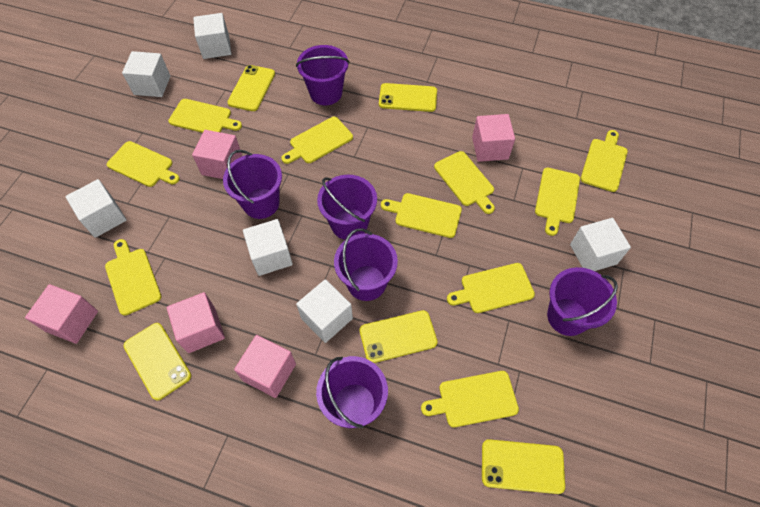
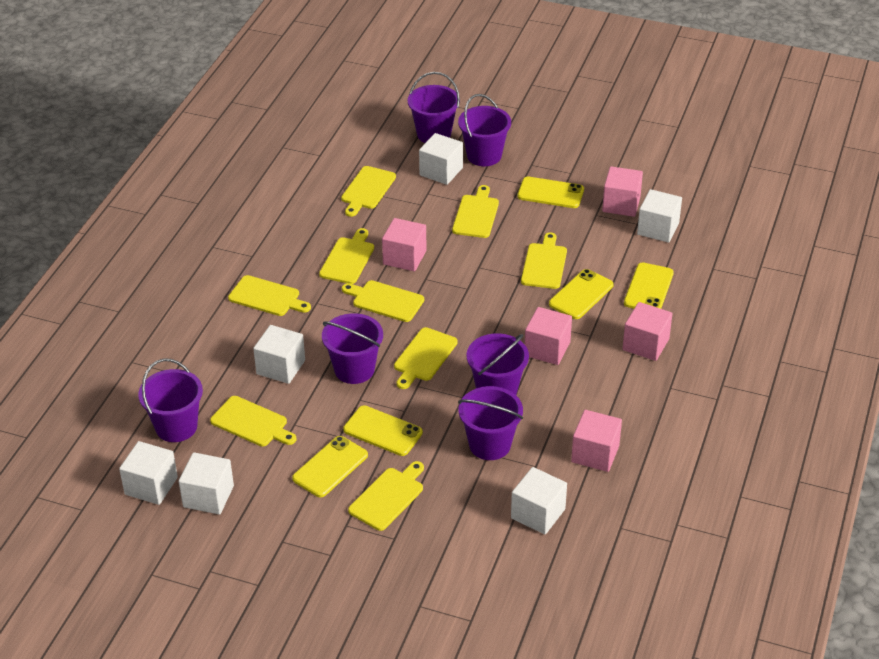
yellow cutting board: 10 -> 9

